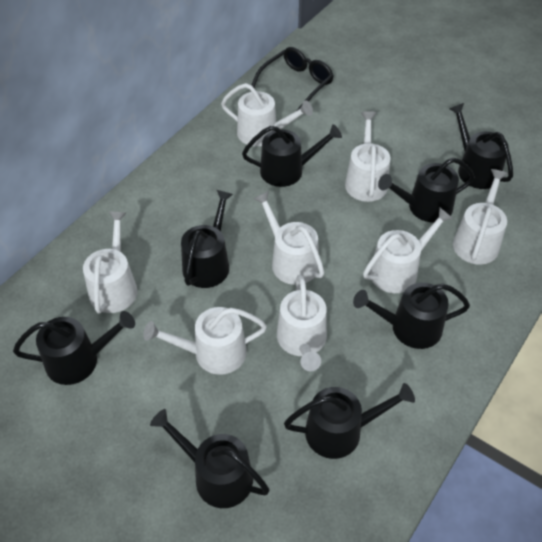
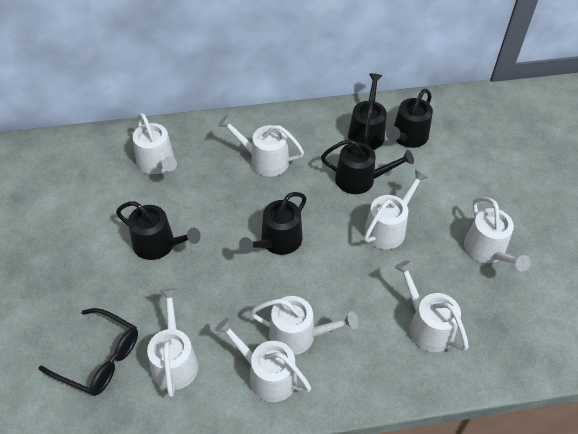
black watering can: 8 -> 5

